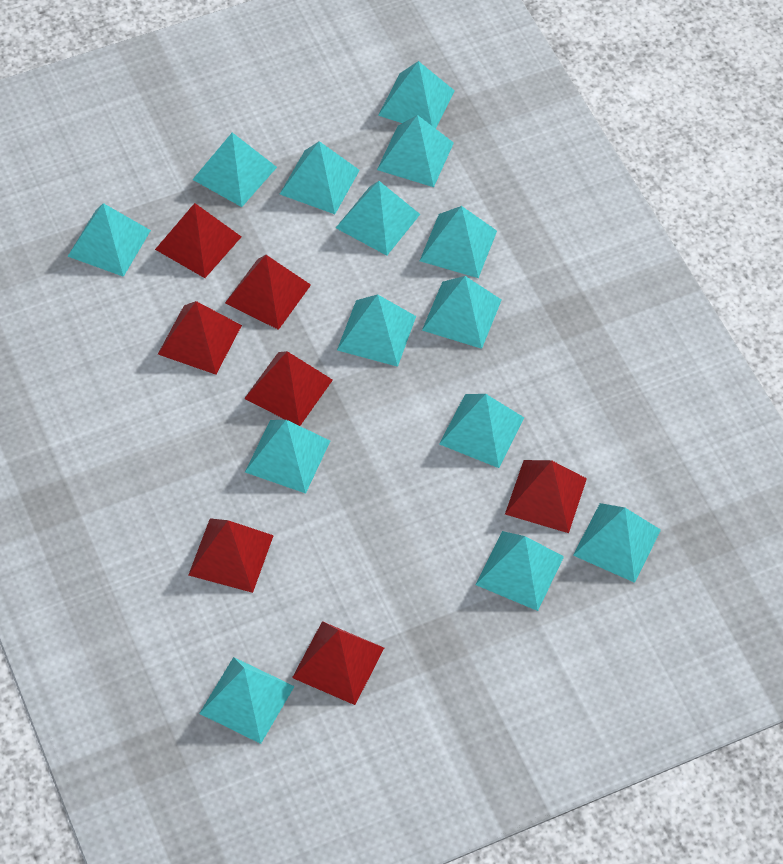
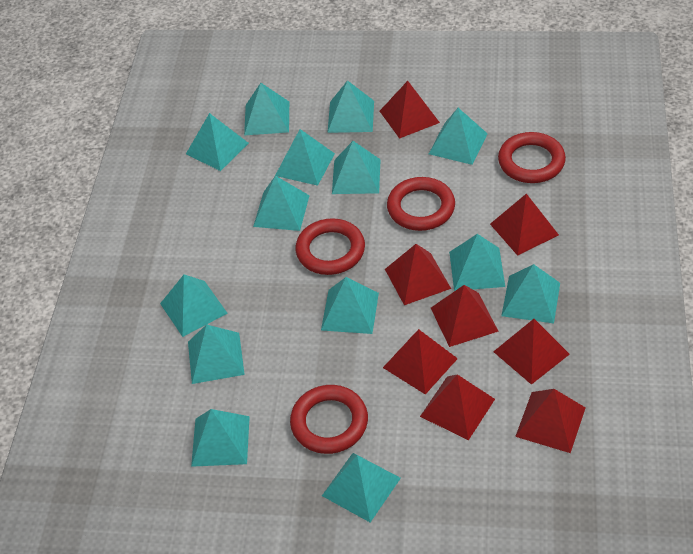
red pyramid: 7 -> 8
red ring: 0 -> 4

